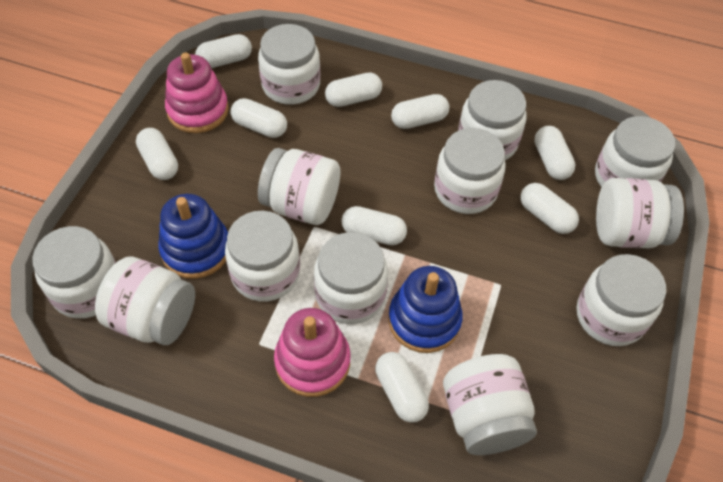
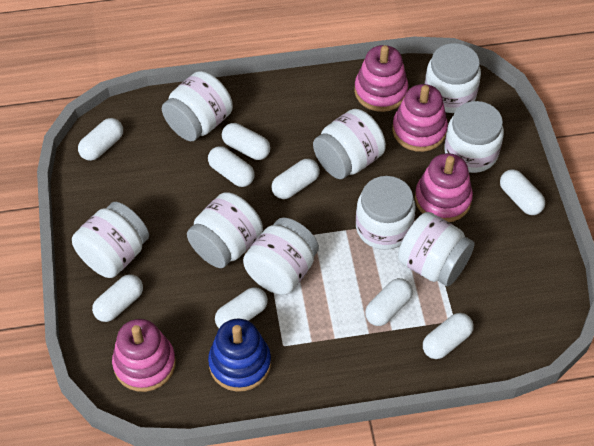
blue stacking toy: 2 -> 1
pink stacking toy: 2 -> 4
white jar: 12 -> 9

